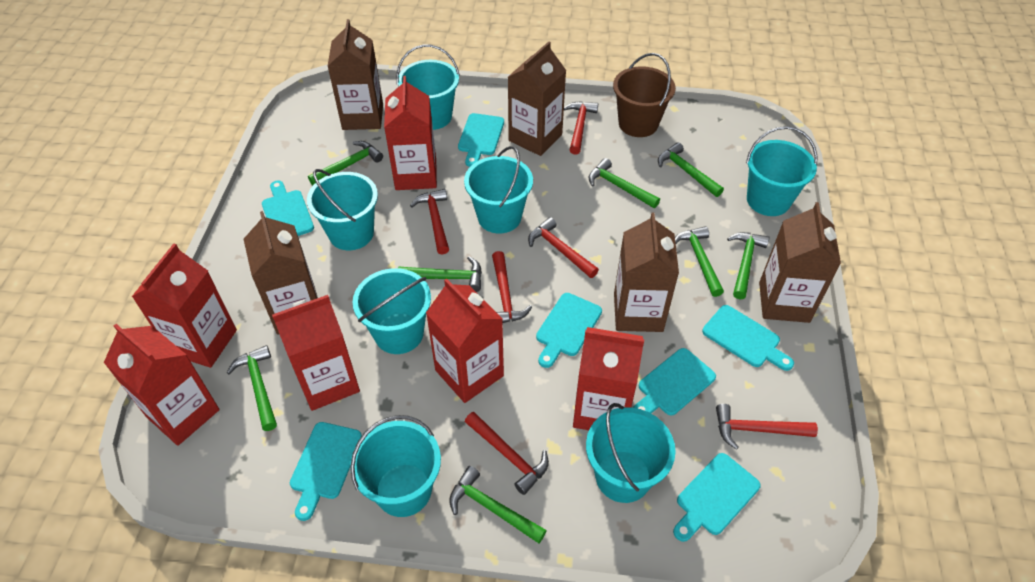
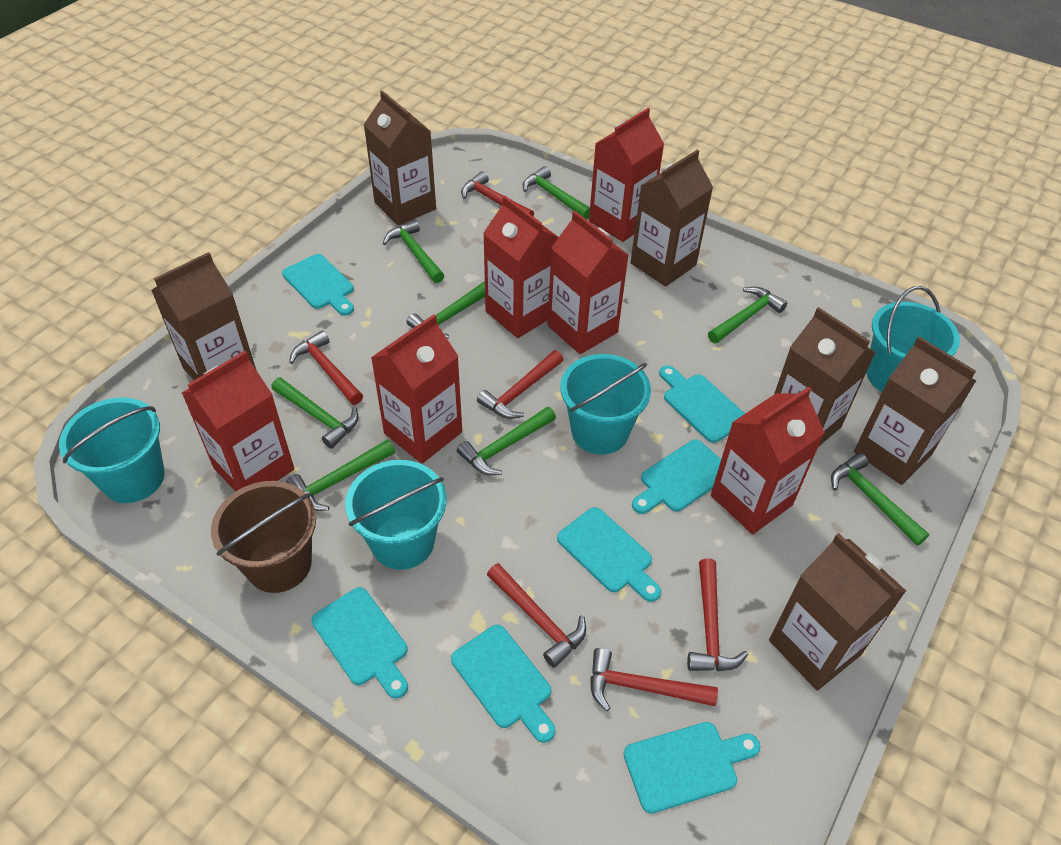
brown carton: 5 -> 6
turquoise bucket: 7 -> 4

